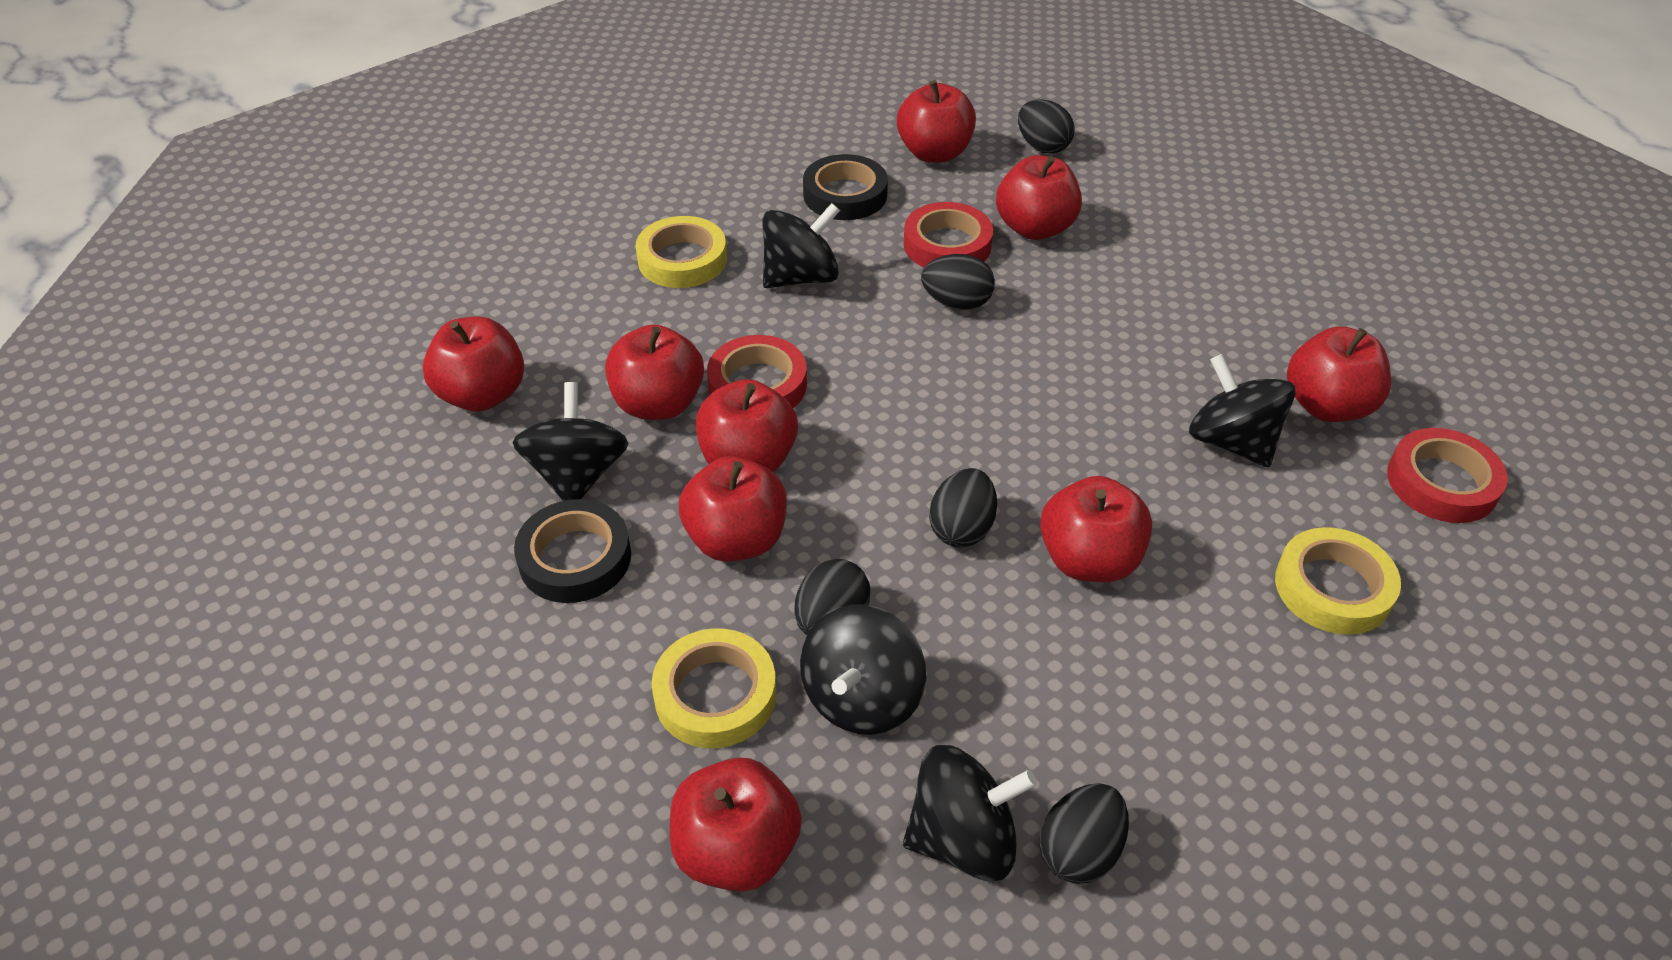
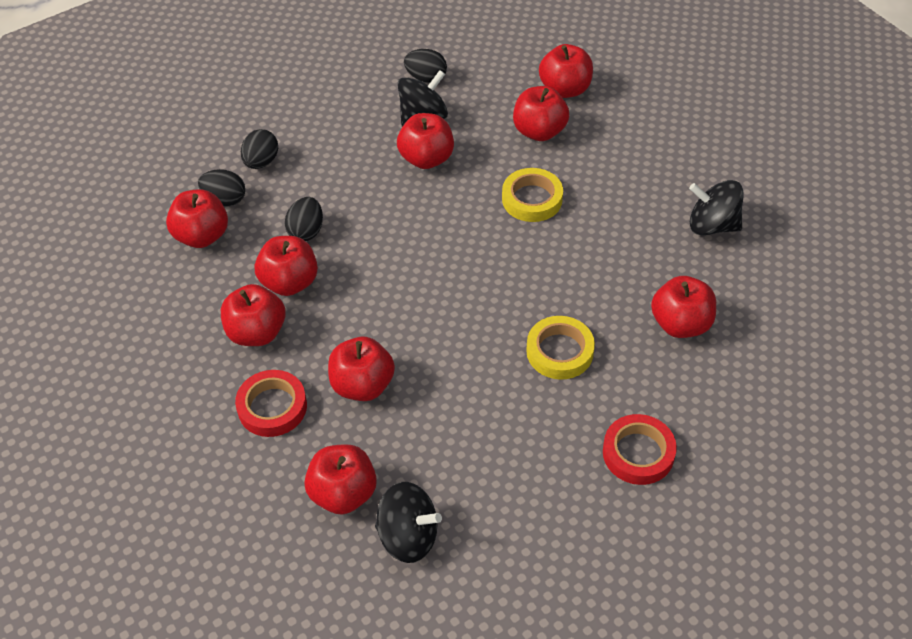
black egg: 5 -> 4
black spinning top: 5 -> 3
black tape: 2 -> 0
red tape: 3 -> 2
yellow tape: 3 -> 2

